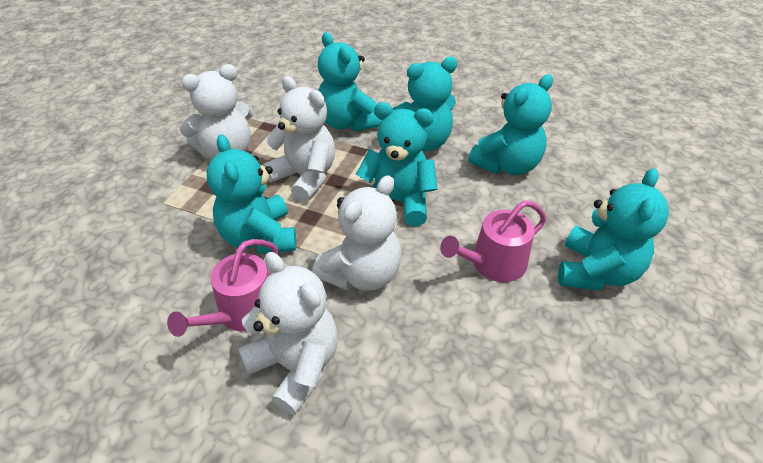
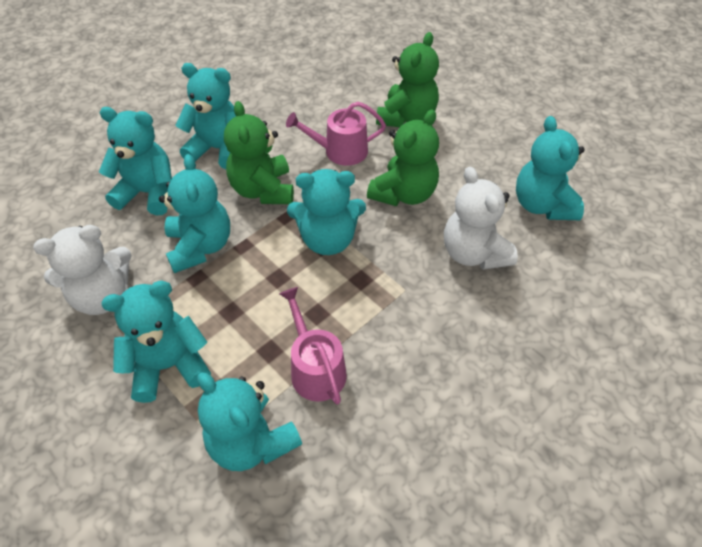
green teddy bear: 0 -> 3
turquoise teddy bear: 6 -> 7
white teddy bear: 4 -> 2

